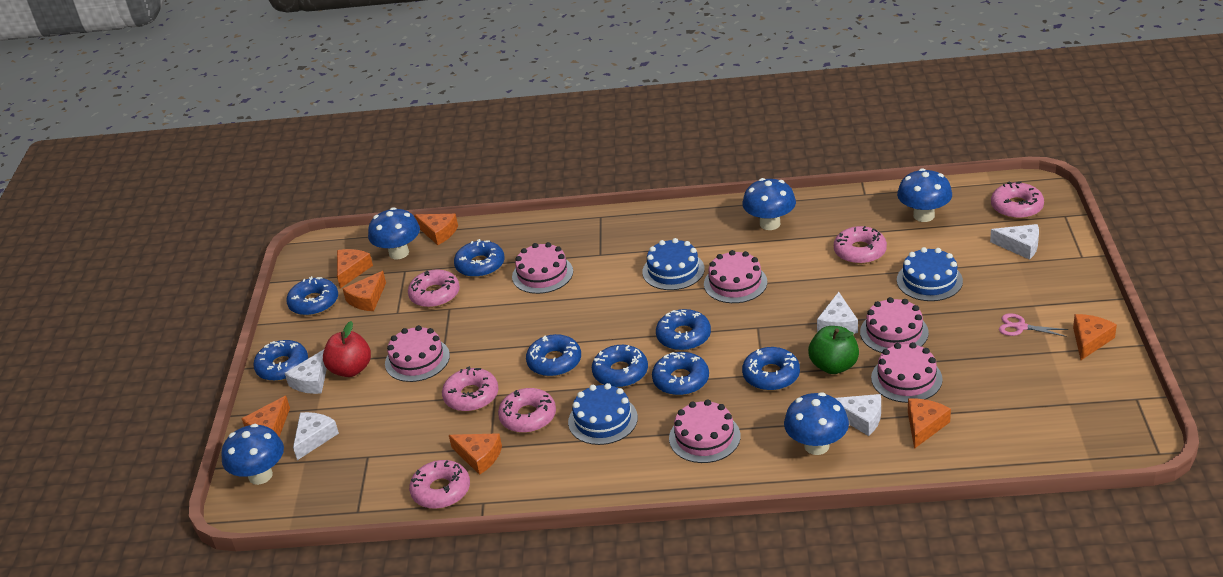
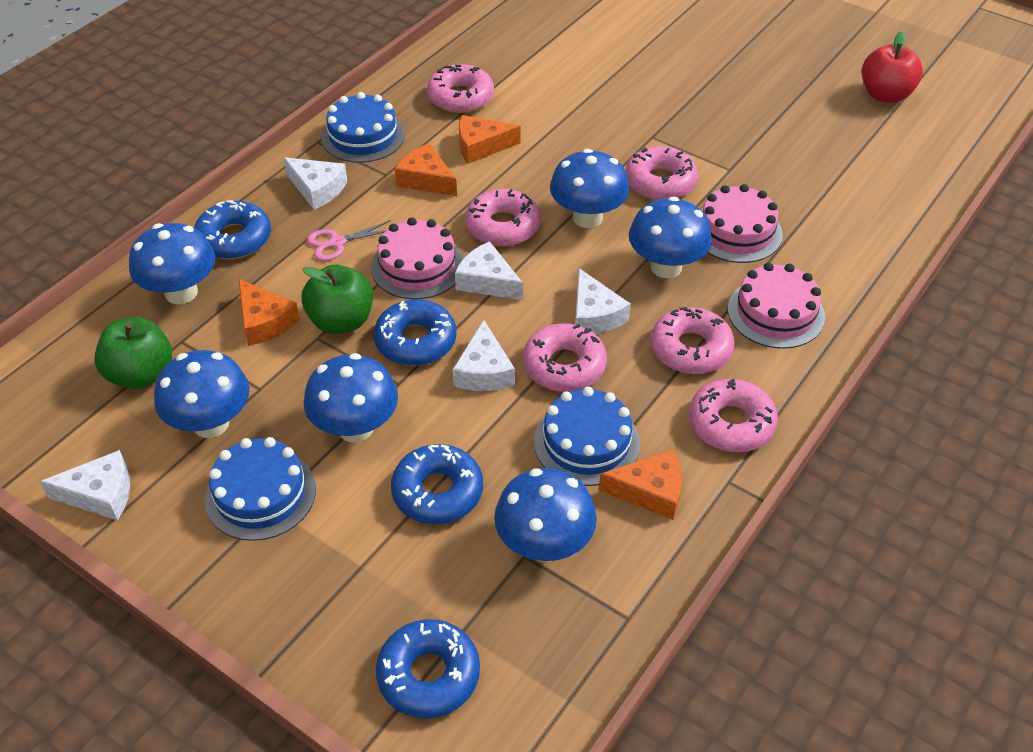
blue donut: 8 -> 4
blue mushroom: 5 -> 6
green apple: 1 -> 2
orange cheese: 7 -> 4
pink cake: 6 -> 3

